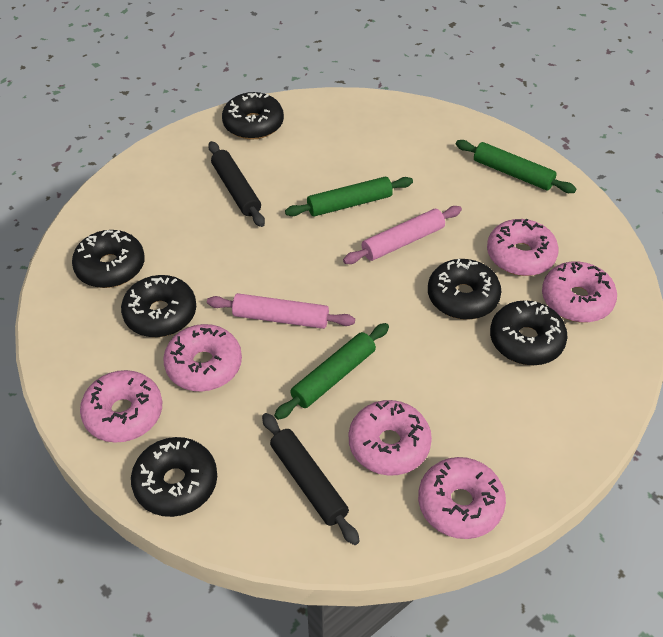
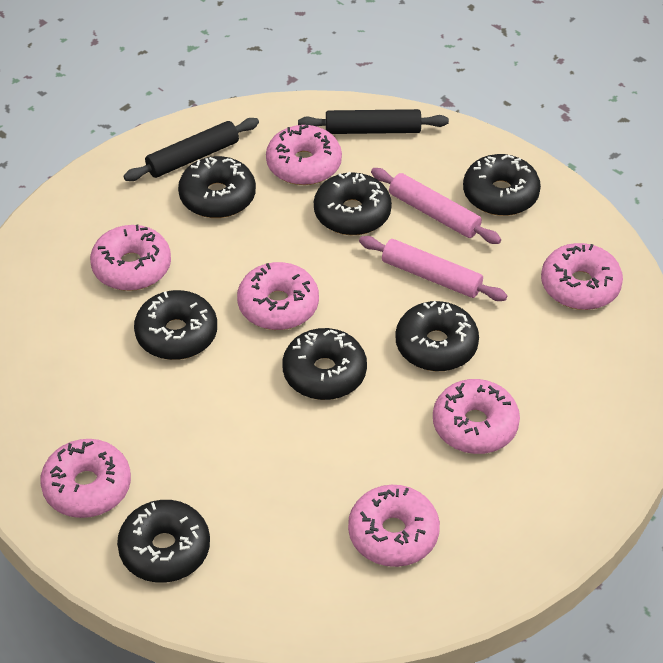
black donut: 6 -> 7
green rolling pin: 3 -> 0
pink donut: 6 -> 7

